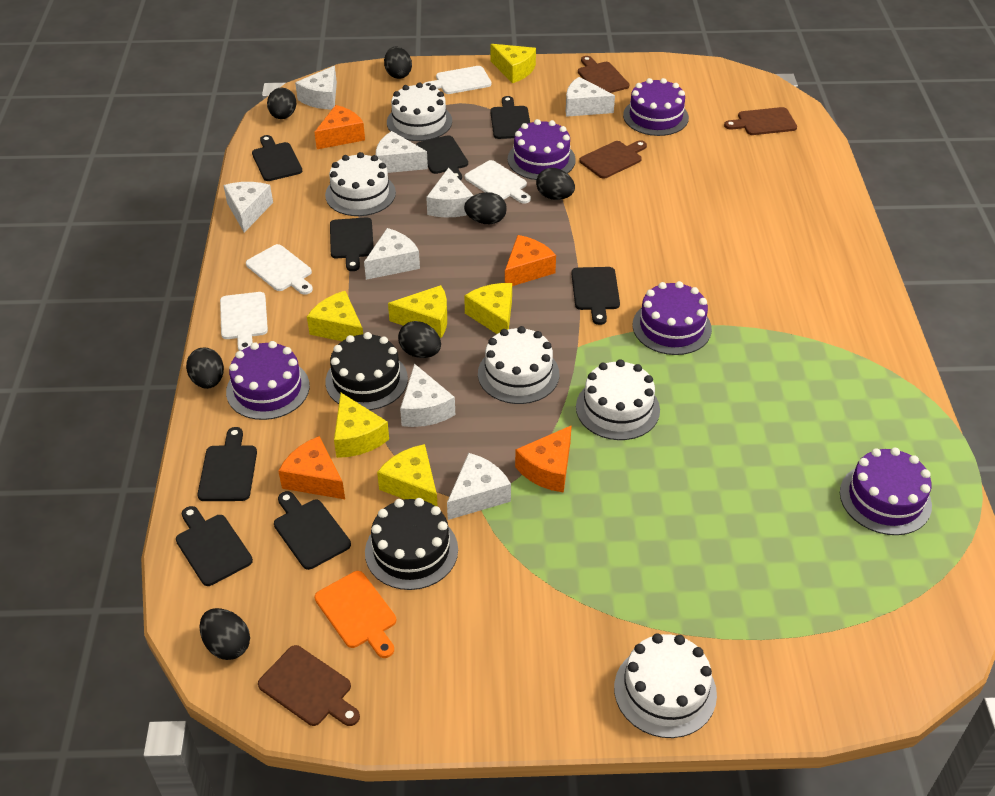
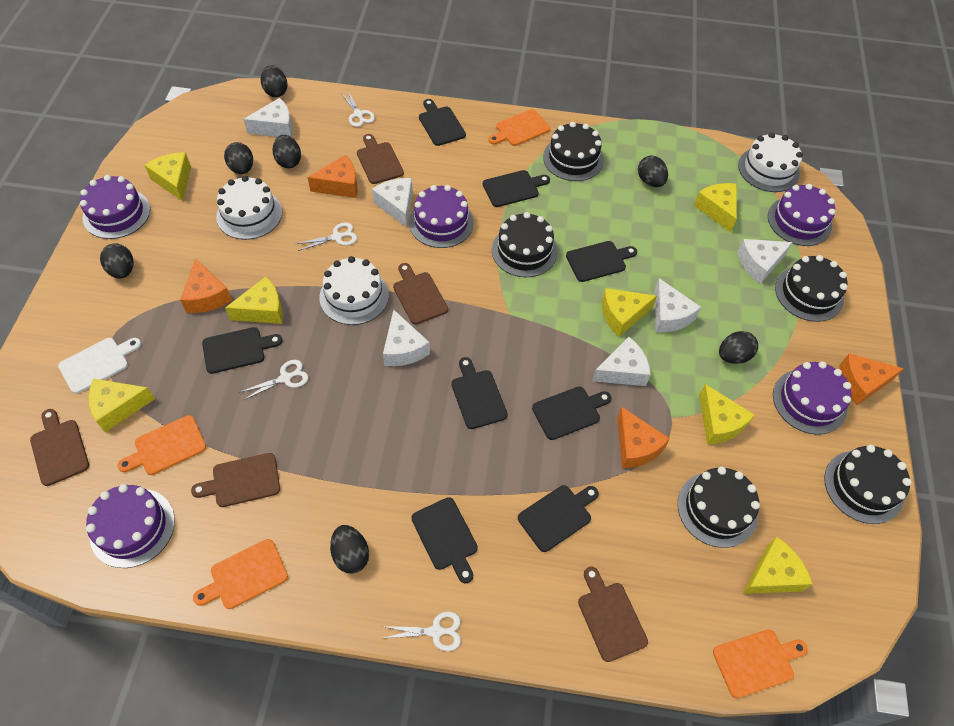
black cake: 2 -> 5
brown cutting board: 4 -> 5
orange cutting board: 1 -> 4
white cake: 5 -> 3
white cheese: 8 -> 6
white cutting board: 4 -> 1
white scissors: 0 -> 4
yellow cheese: 6 -> 7

